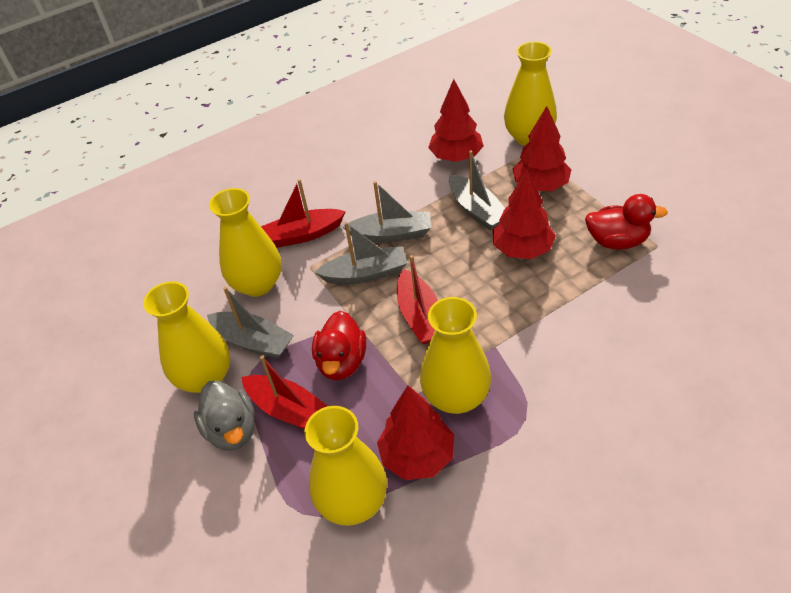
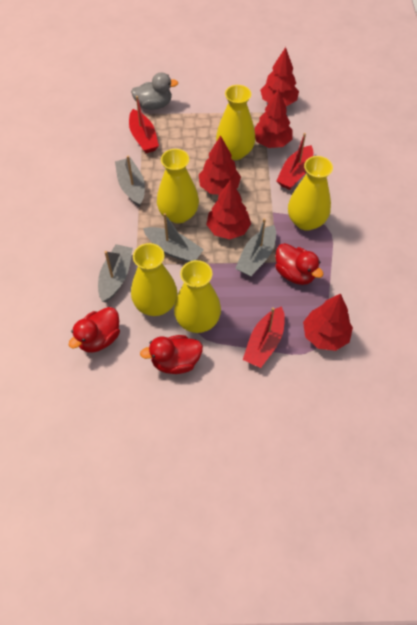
red duck: 2 -> 3
red tree: 4 -> 5

